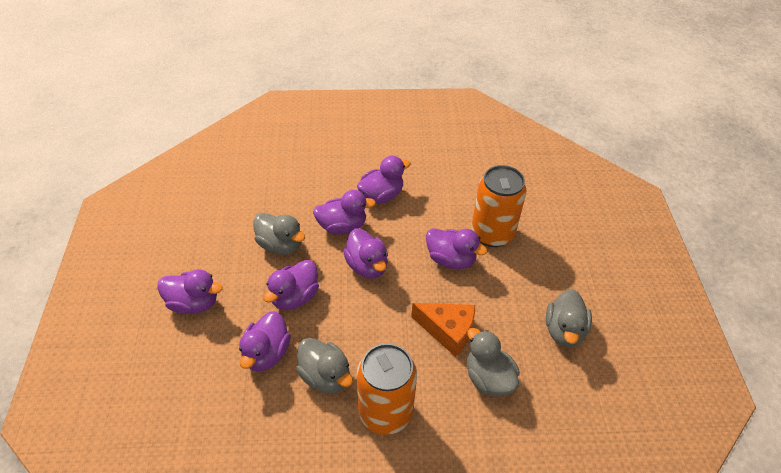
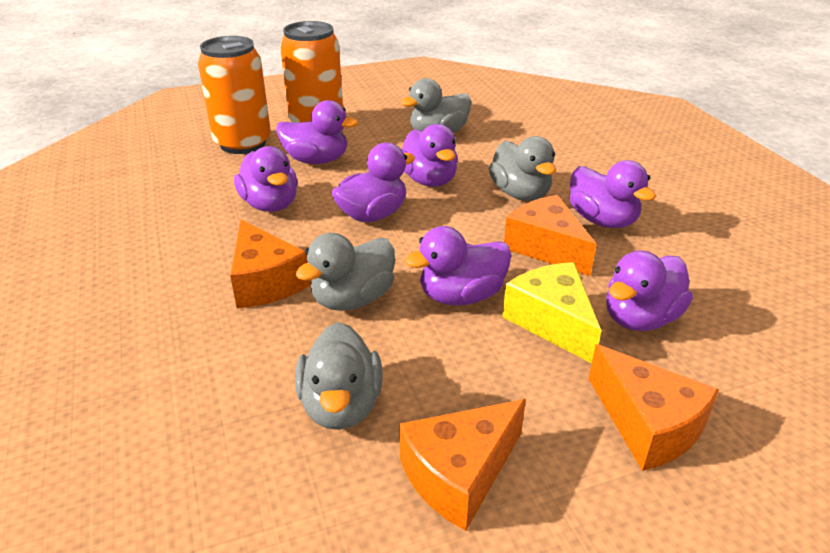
orange cheese: 1 -> 4
yellow cheese: 0 -> 1

